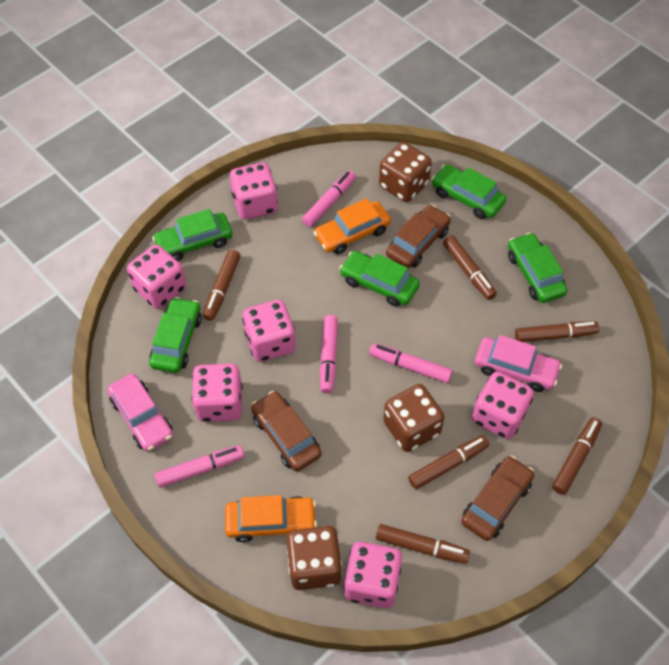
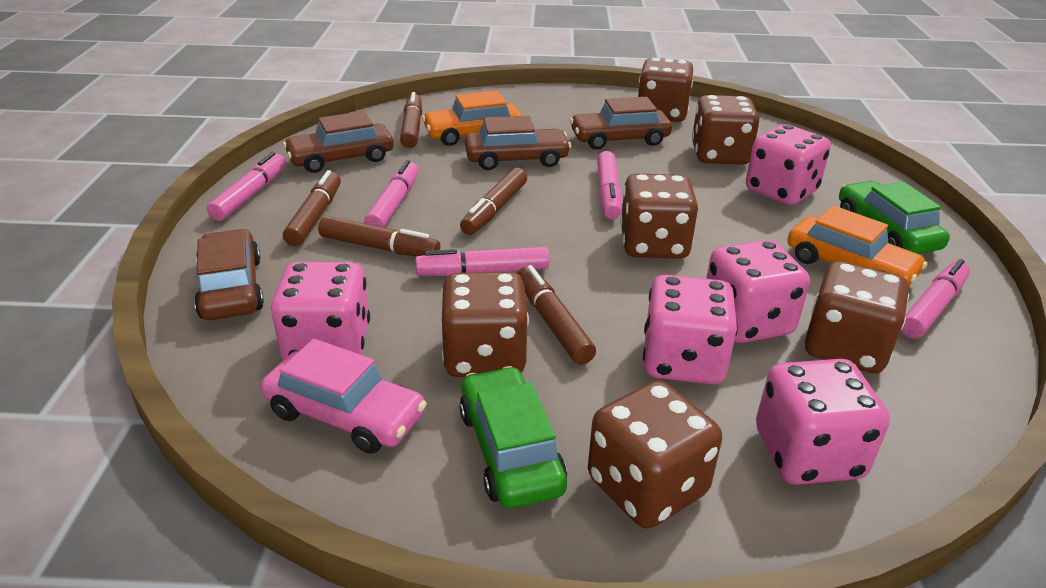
brown car: 3 -> 4
brown dice: 3 -> 6
brown marker: 6 -> 5
green car: 5 -> 2
pink car: 2 -> 1
pink dice: 6 -> 5
pink marker: 4 -> 5

